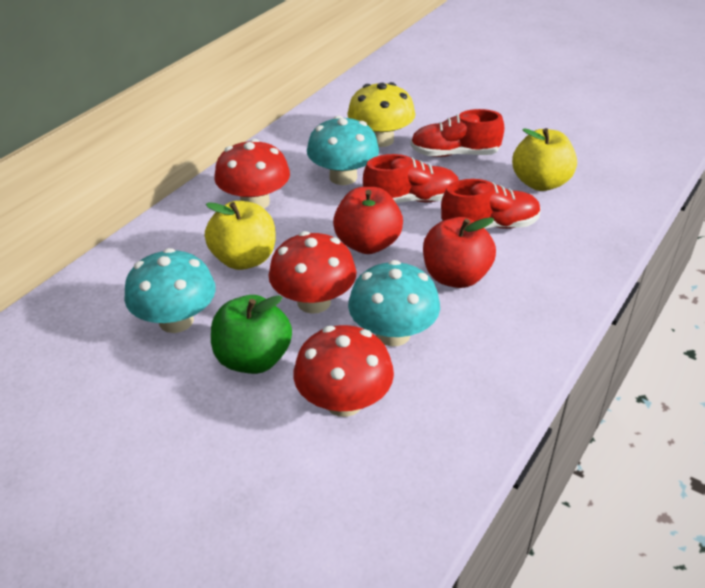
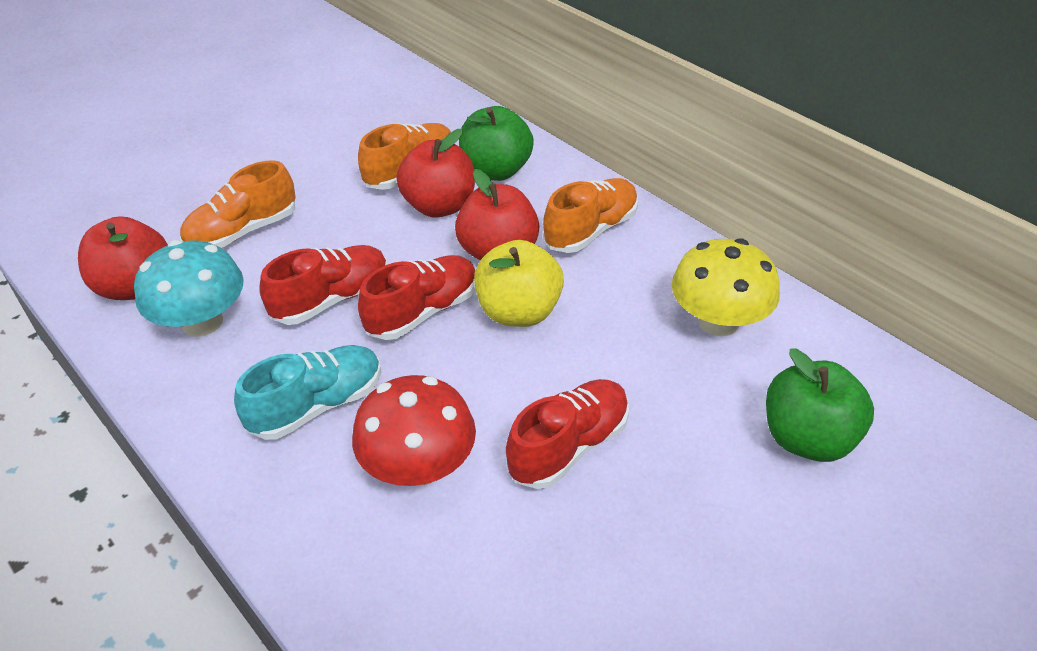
green apple: 1 -> 2
orange shoe: 0 -> 3
red apple: 2 -> 3
red mushroom: 3 -> 1
turquoise mushroom: 3 -> 1
turquoise shoe: 0 -> 1
yellow apple: 2 -> 1

